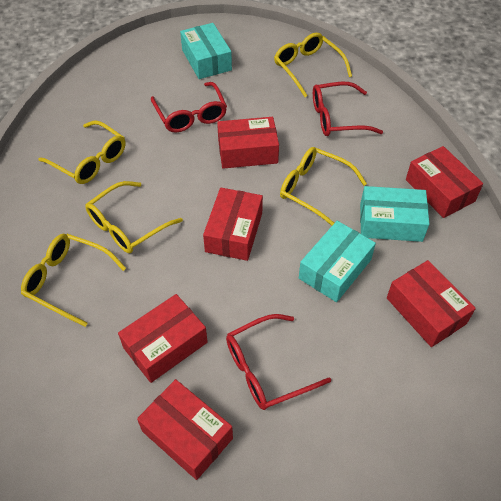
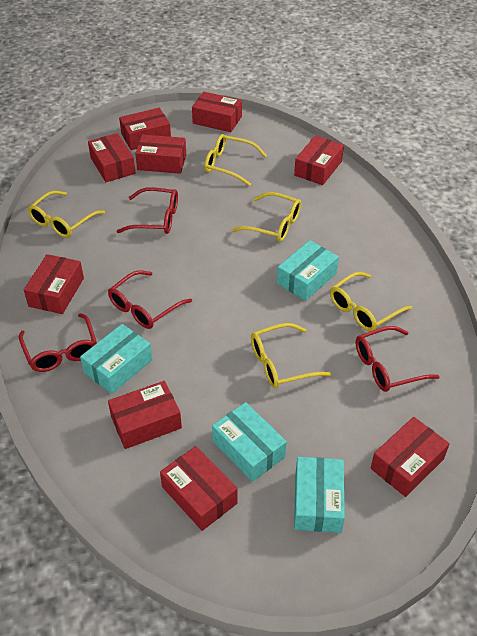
red box: 6 -> 9
red glasses: 3 -> 4
turquoise box: 3 -> 4

